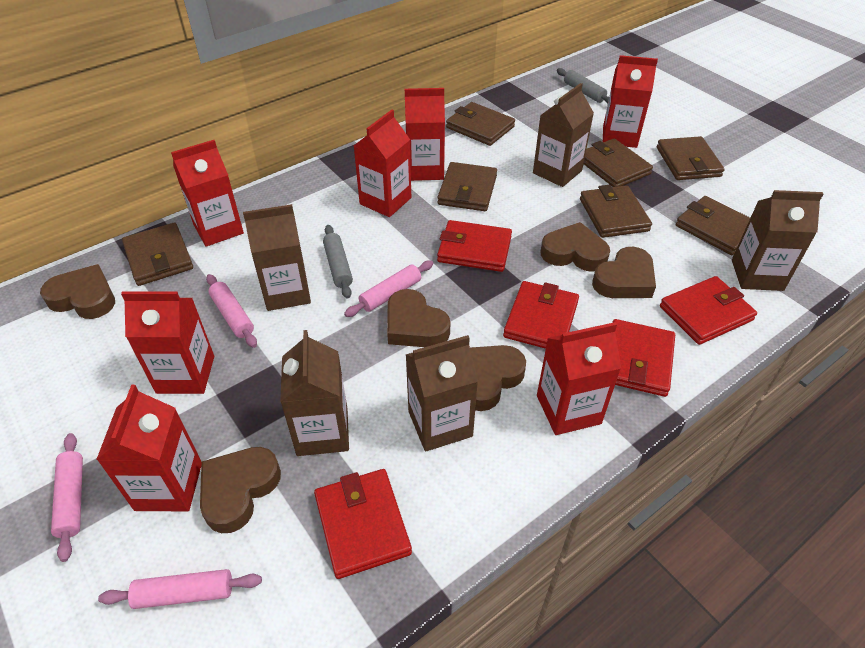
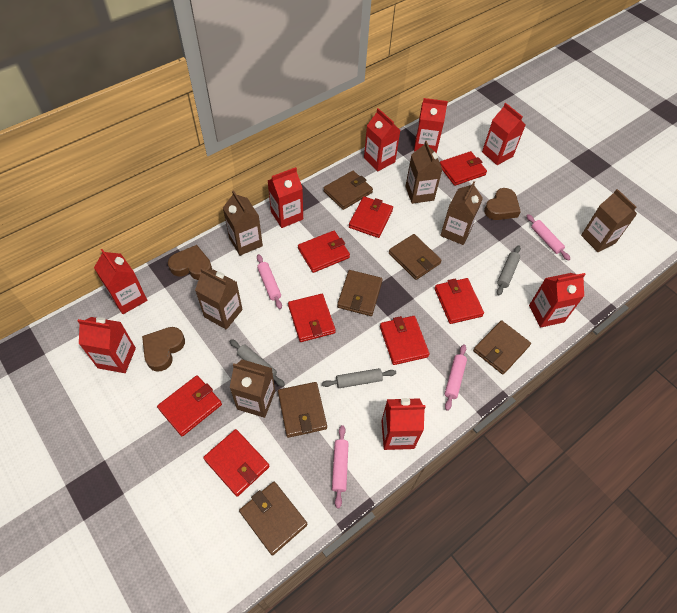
brown carton: 5 -> 6
brown heart: 6 -> 3
brown wallet: 7 -> 6
grey rolling pin: 2 -> 3
red carton: 7 -> 8
red wallet: 5 -> 8

